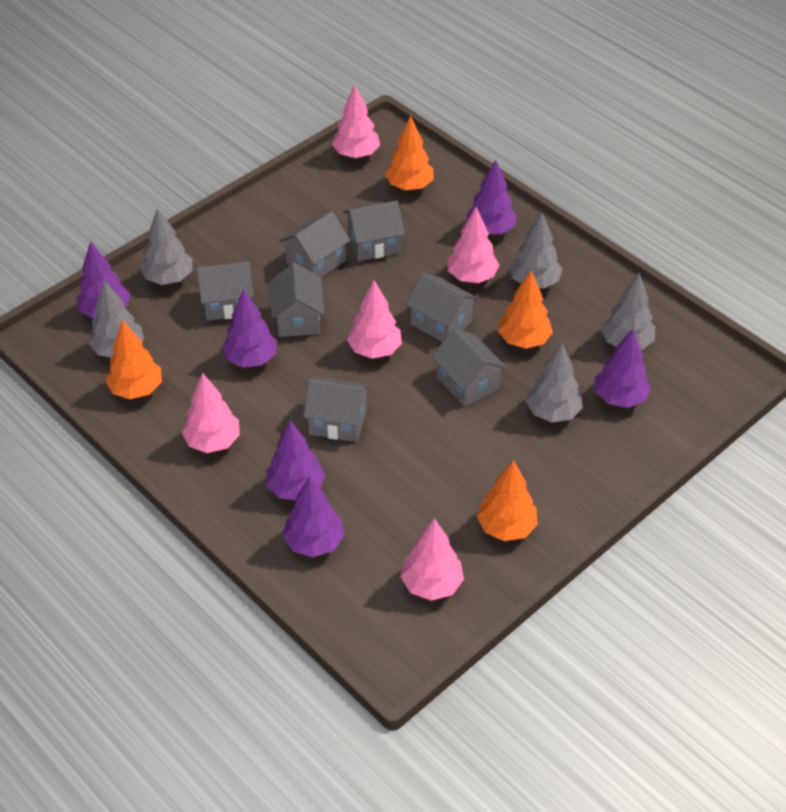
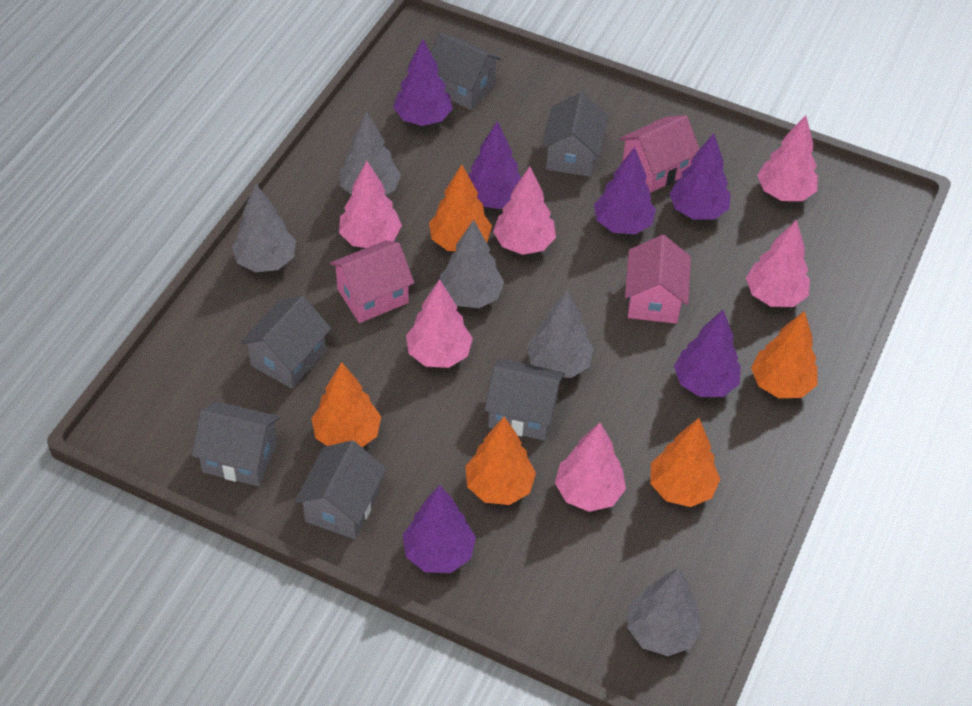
grey house: 7 -> 6
orange tree: 4 -> 5
pink house: 0 -> 3
pink tree: 5 -> 6

